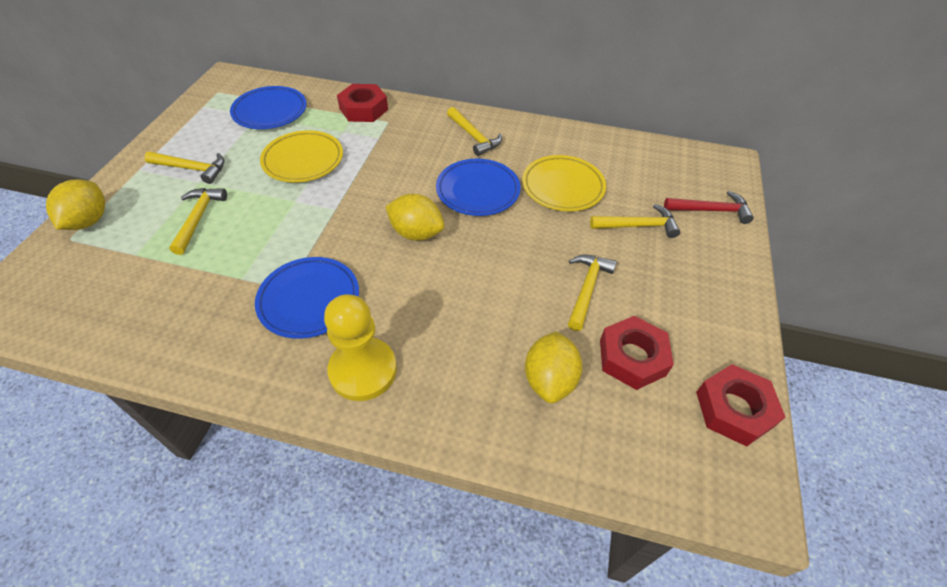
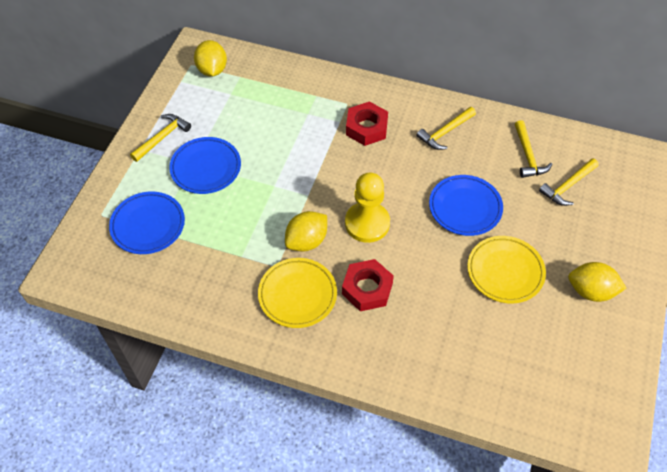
red hammer: 1 -> 0
red nut: 3 -> 2
yellow hammer: 5 -> 4

